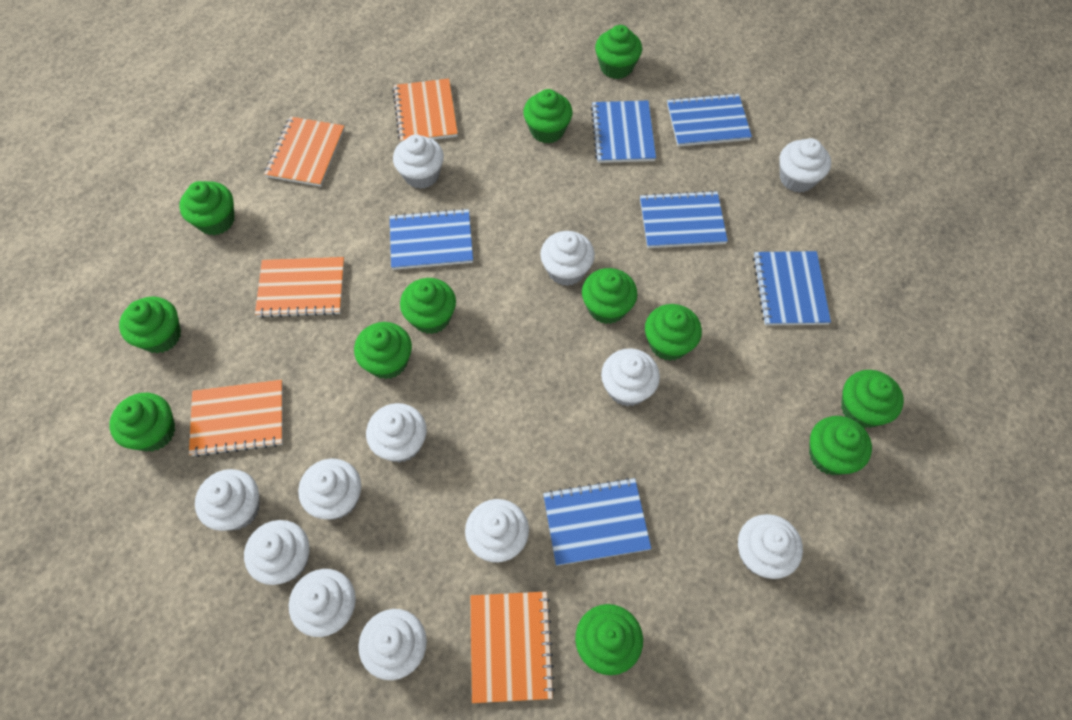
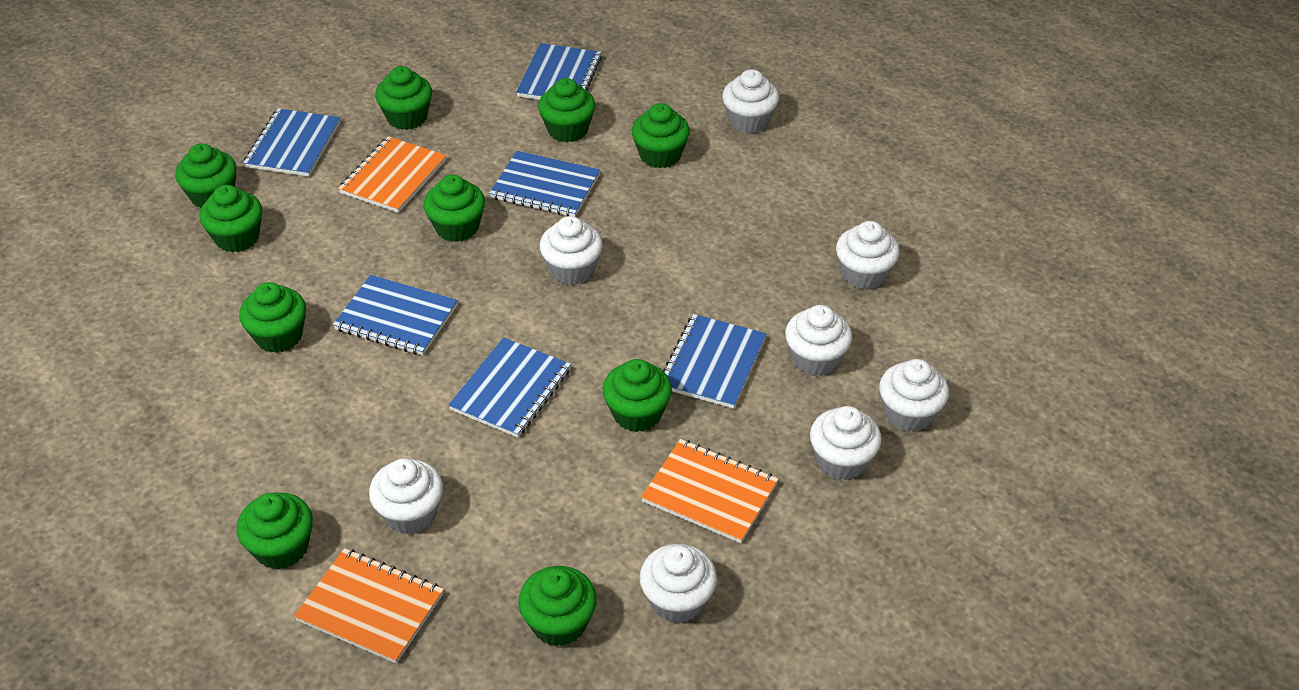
green cupcake: 12 -> 10
orange notebook: 5 -> 3
white cupcake: 12 -> 8

